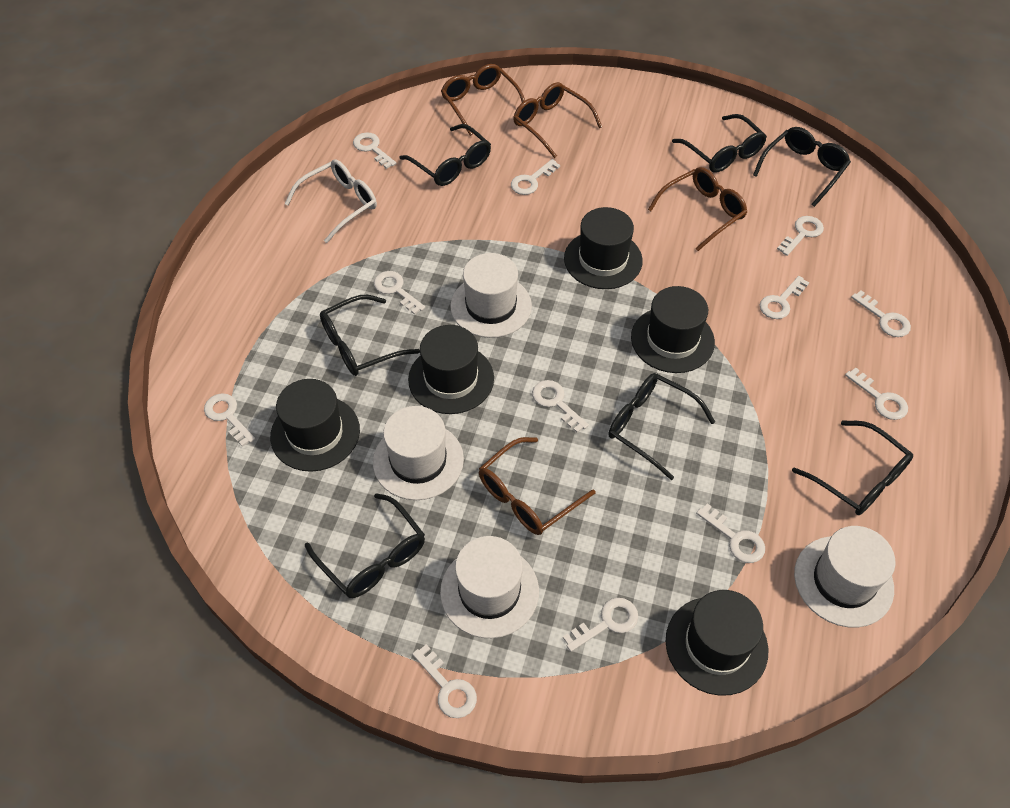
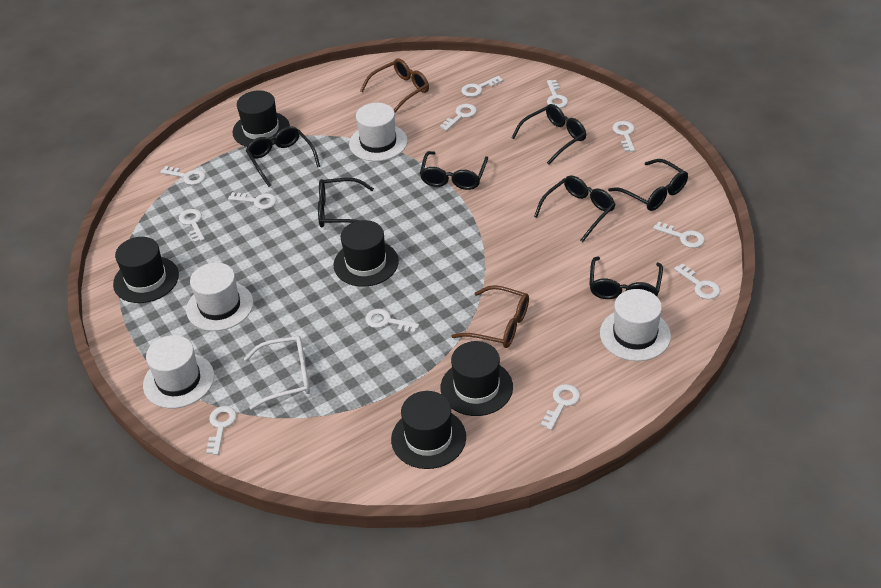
brown glasses: 4 -> 2

